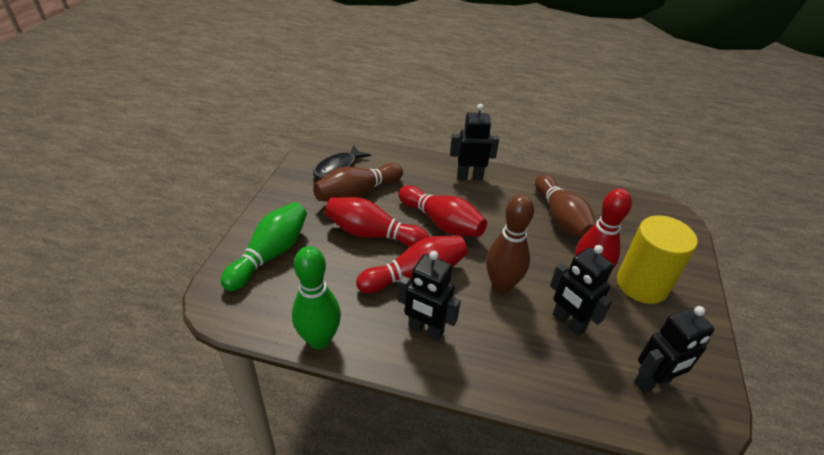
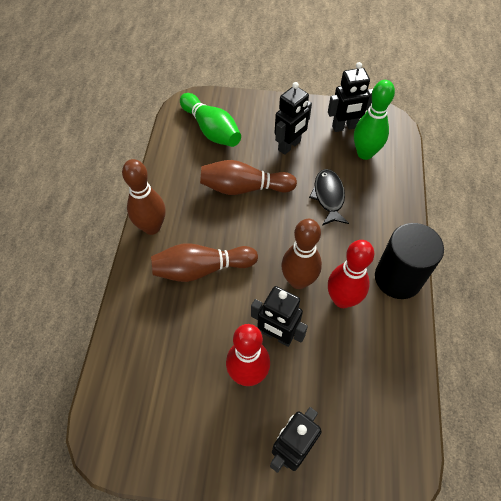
black cylinder: 0 -> 1
brown bowling pin: 3 -> 4
red bowling pin: 4 -> 2
yellow cylinder: 1 -> 0

